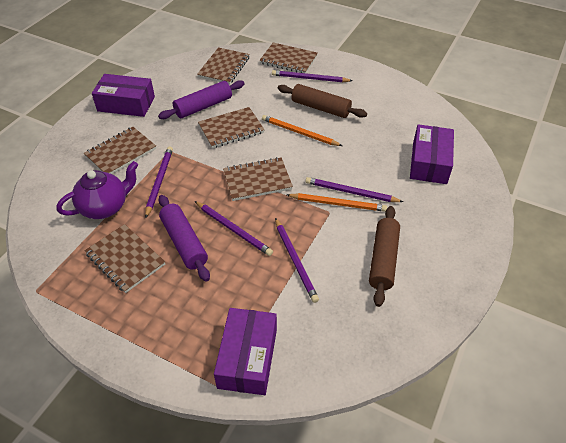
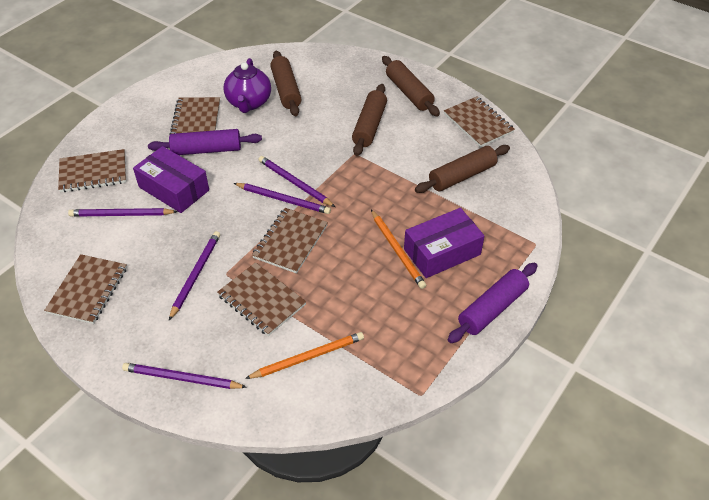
brown rolling pin: 2 -> 4
purple box: 3 -> 2

